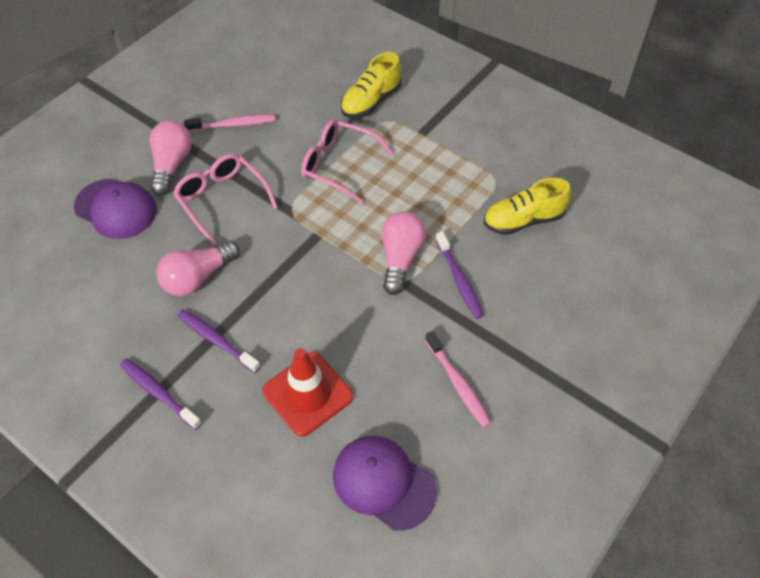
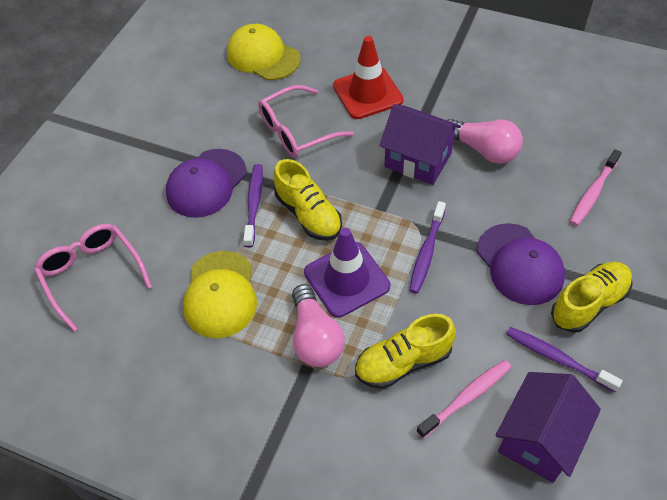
pink light bulb: 3 -> 2
purple house: 0 -> 2
purple traffic cone: 0 -> 1
yellow cap: 0 -> 2
yellow shoe: 2 -> 3

